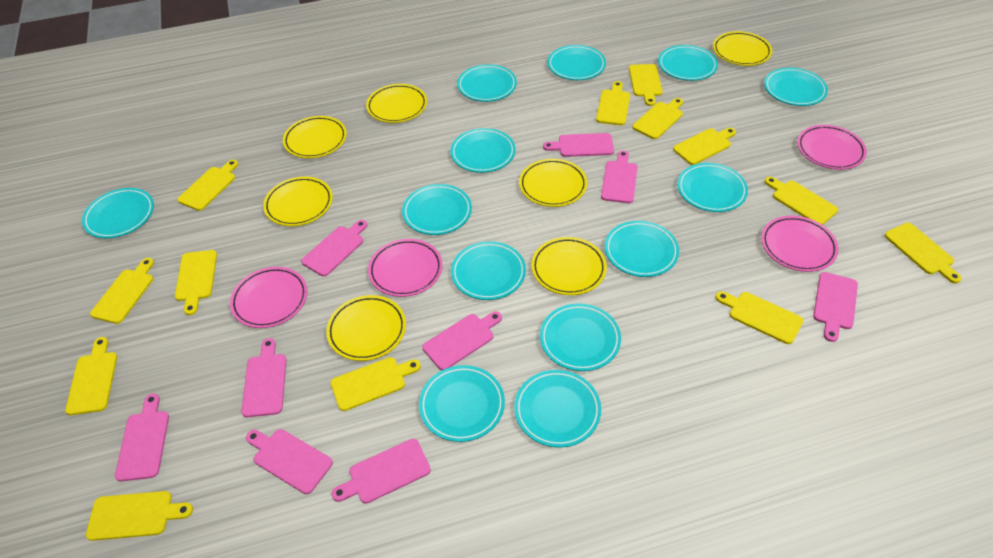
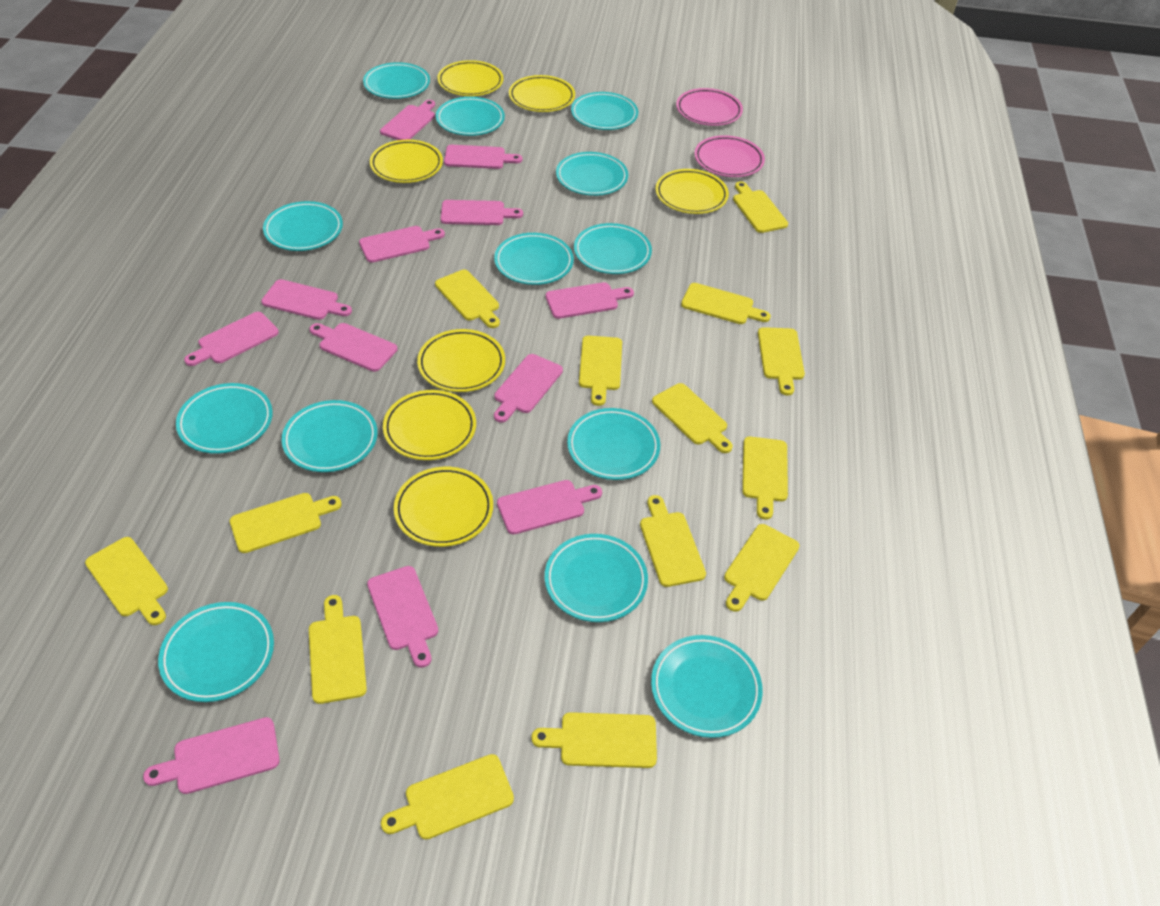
pink cutting board: 9 -> 12
pink plate: 4 -> 2
yellow cutting board: 13 -> 14

